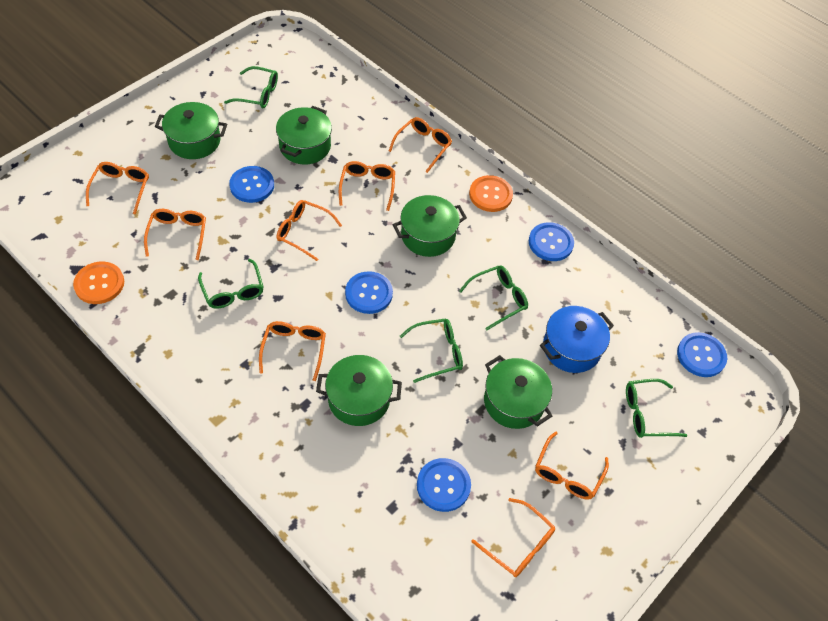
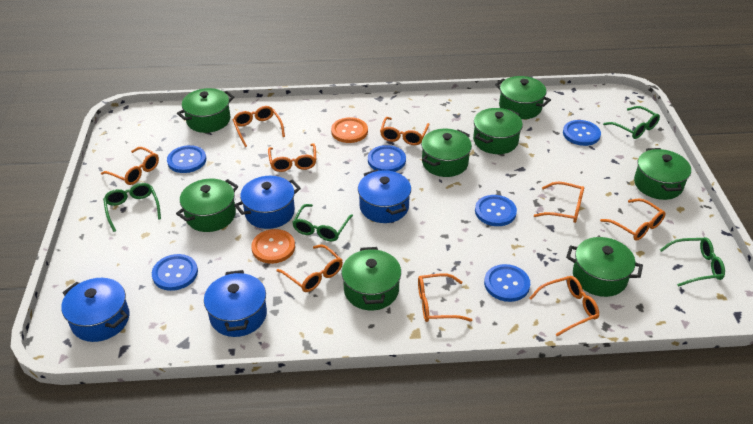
blue button: 5 -> 6
blue pot: 1 -> 4
green glasses: 5 -> 4
green pot: 5 -> 8
orange glasses: 8 -> 9

